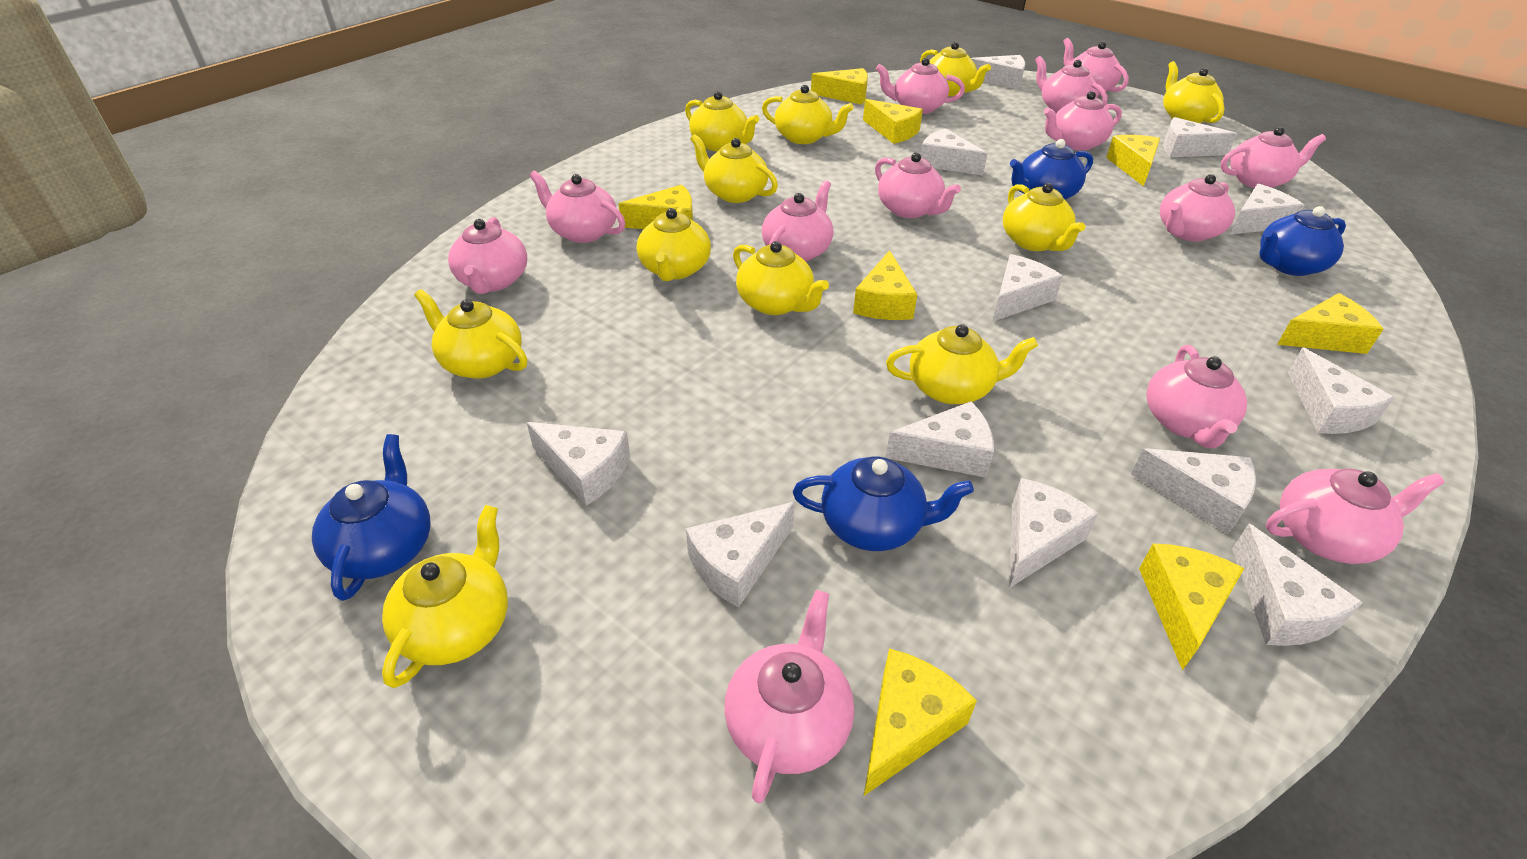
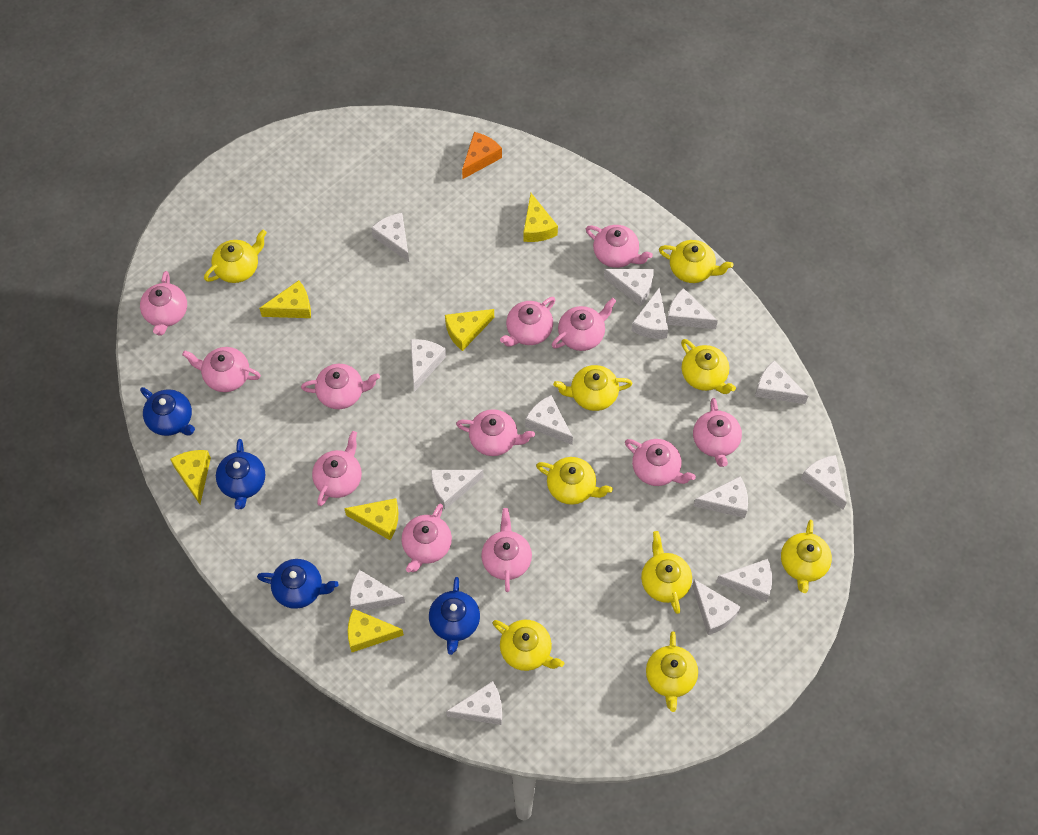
orange cheese: 0 -> 1
pink teapot: 13 -> 12
white cheese: 12 -> 14
yellow cheese: 8 -> 6
yellow teapot: 11 -> 9

